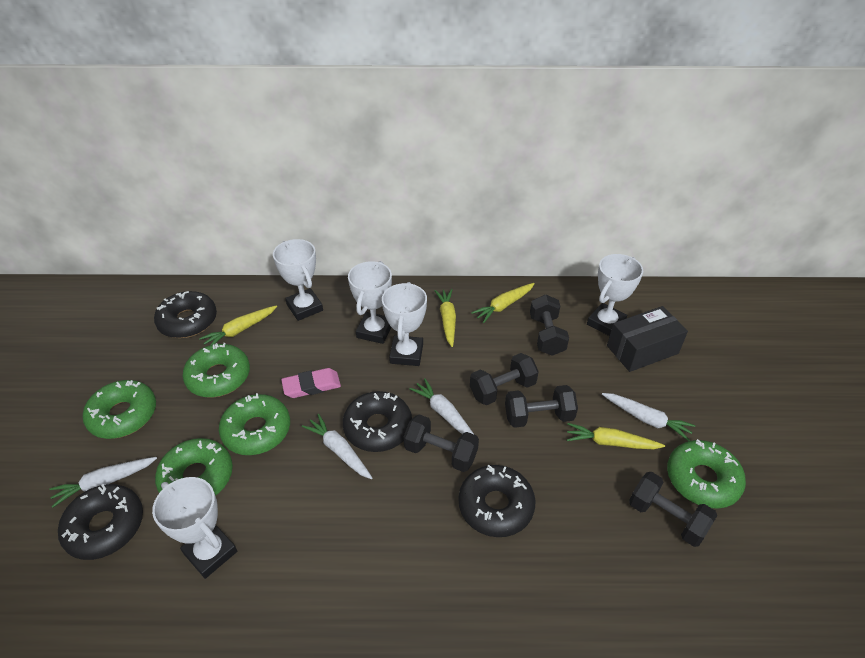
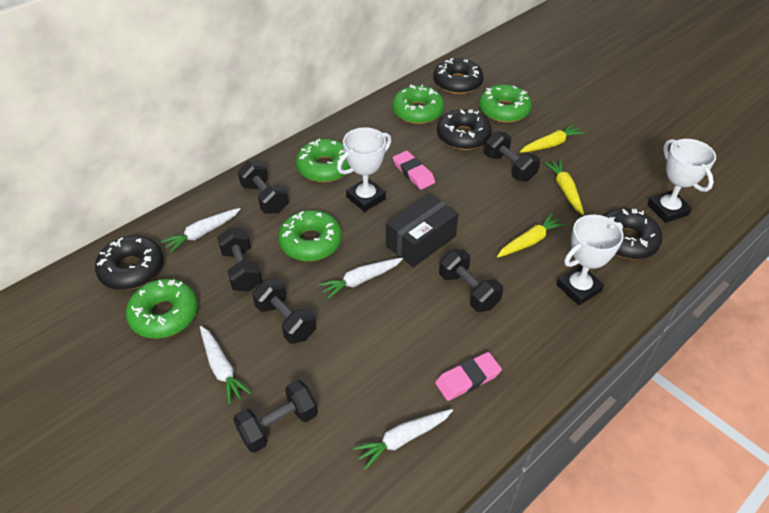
black dumbbell: 5 -> 6
pink eraser: 1 -> 2
white trophy: 5 -> 3
yellow carrot: 4 -> 3

